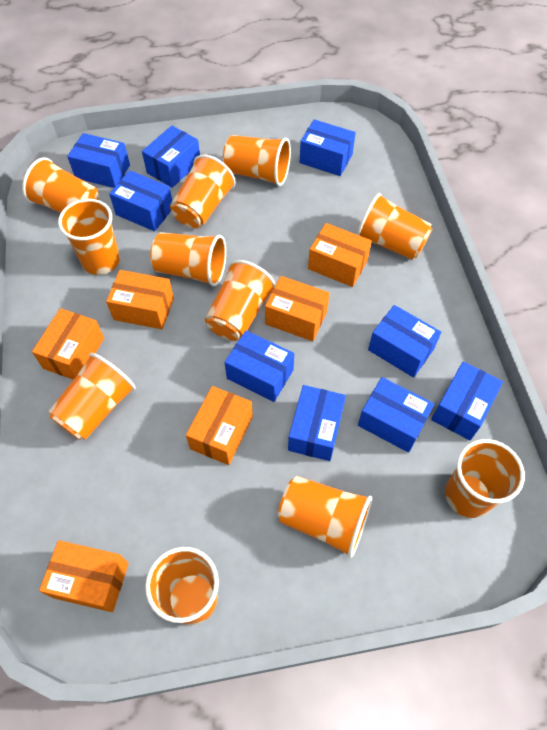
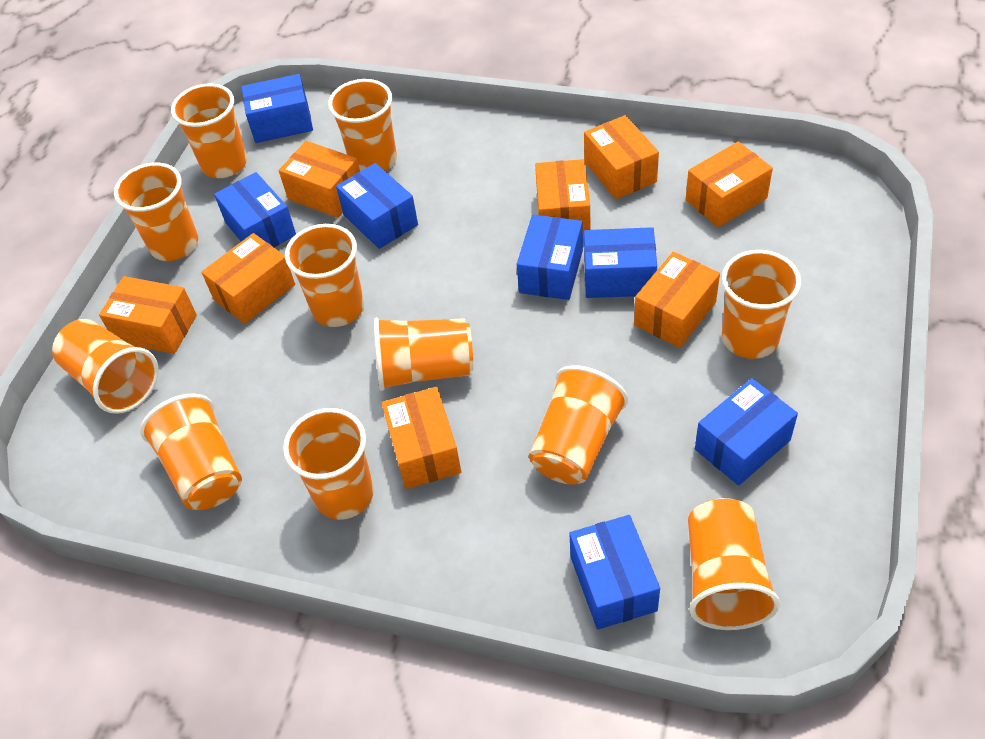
blue box: 9 -> 7
orange box: 6 -> 8

